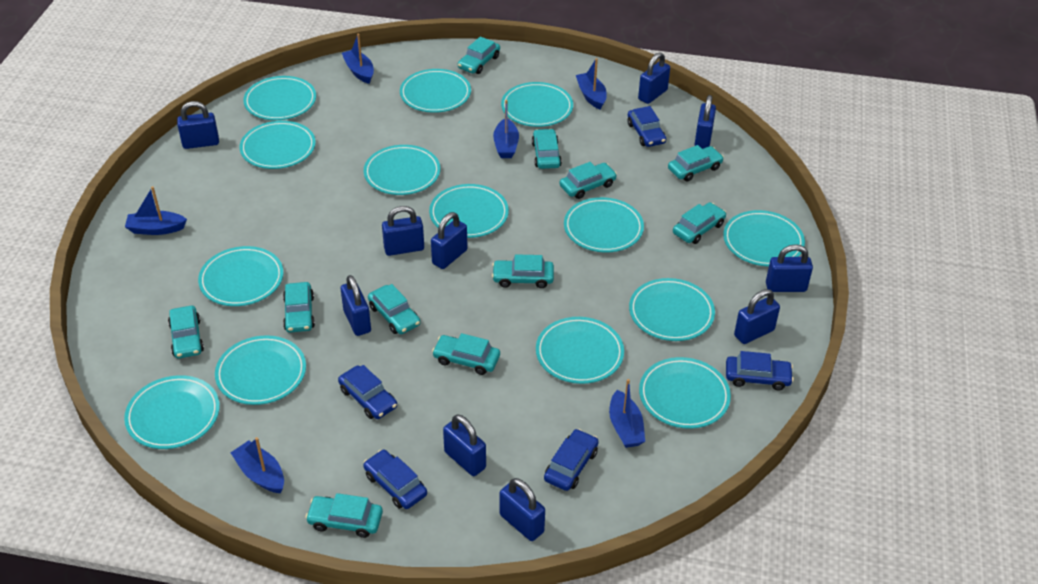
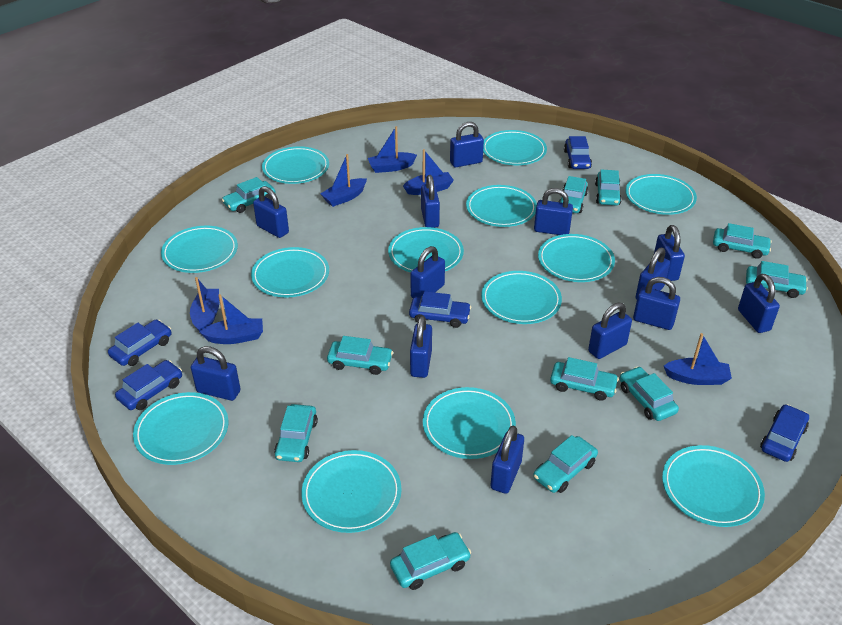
blue padlock: 10 -> 13
turquoise plate: 14 -> 13

